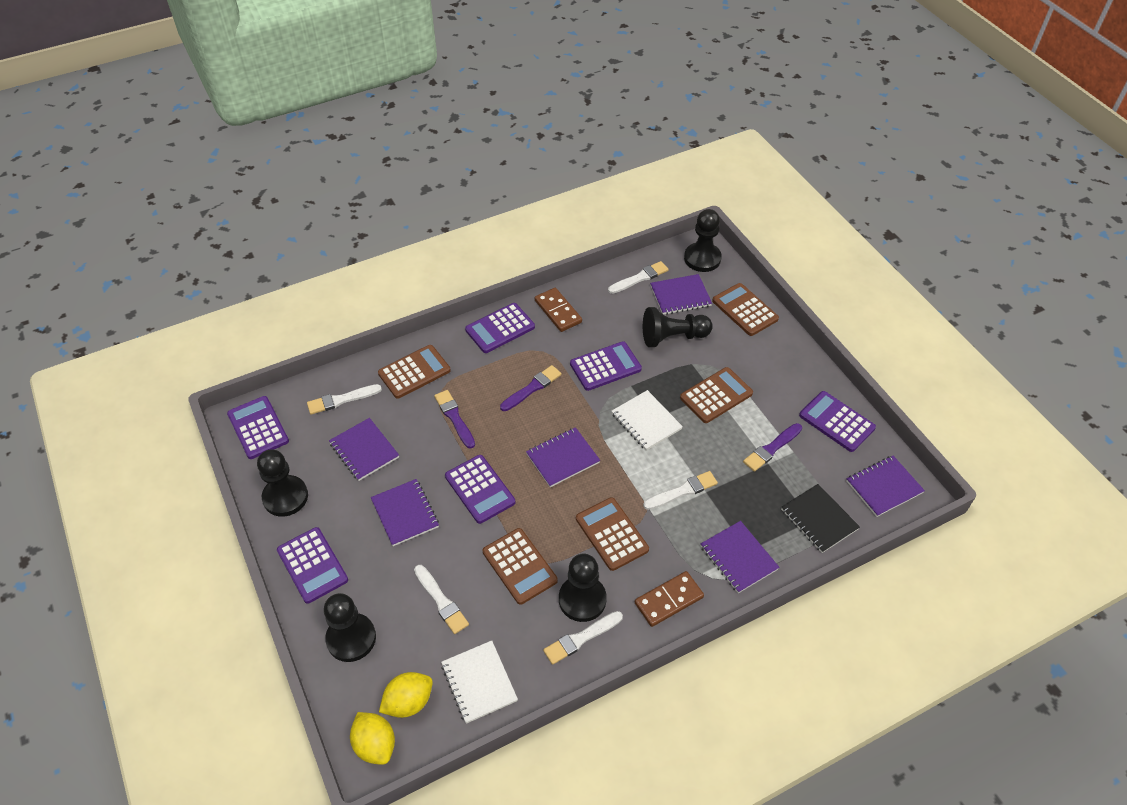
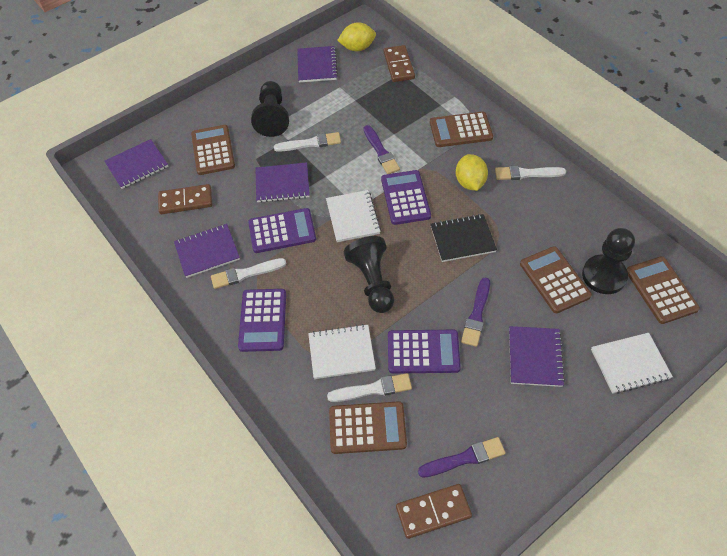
black pawn: 5 -> 3
brown domino: 2 -> 3
purple calculator: 6 -> 4
purple notebook: 6 -> 5
white brush: 5 -> 4
white notebook: 2 -> 3

